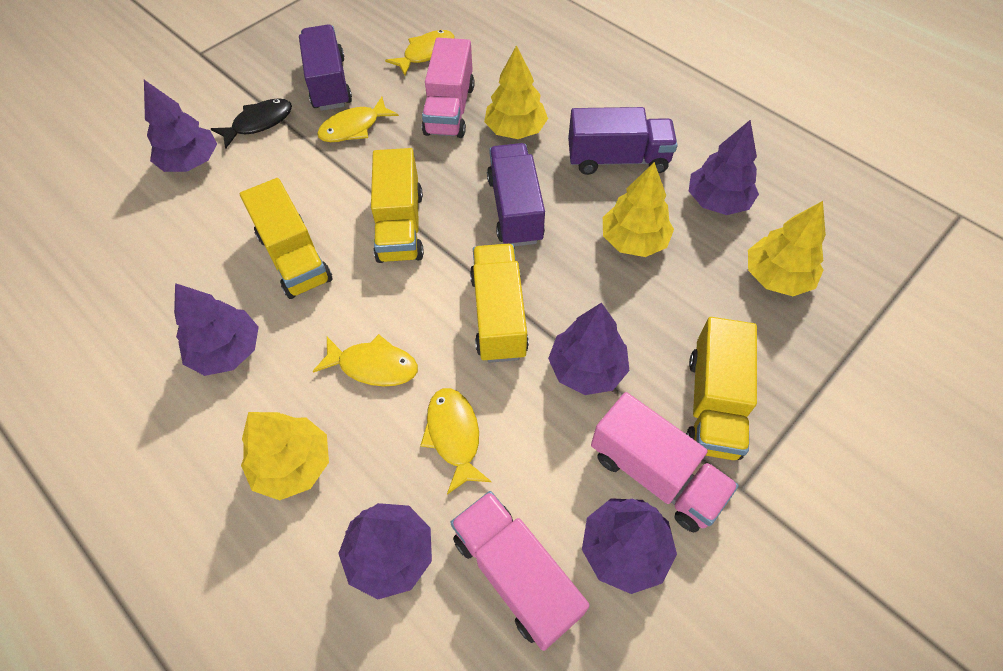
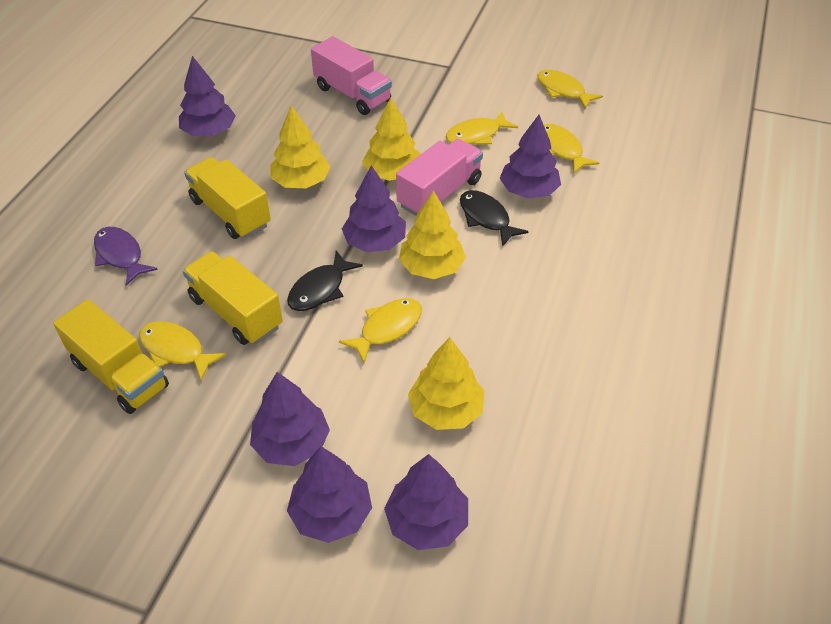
black fish: 1 -> 2
pink truck: 3 -> 2
purple fish: 0 -> 1
purple truck: 3 -> 0
yellow fish: 4 -> 5
yellow truck: 4 -> 3

